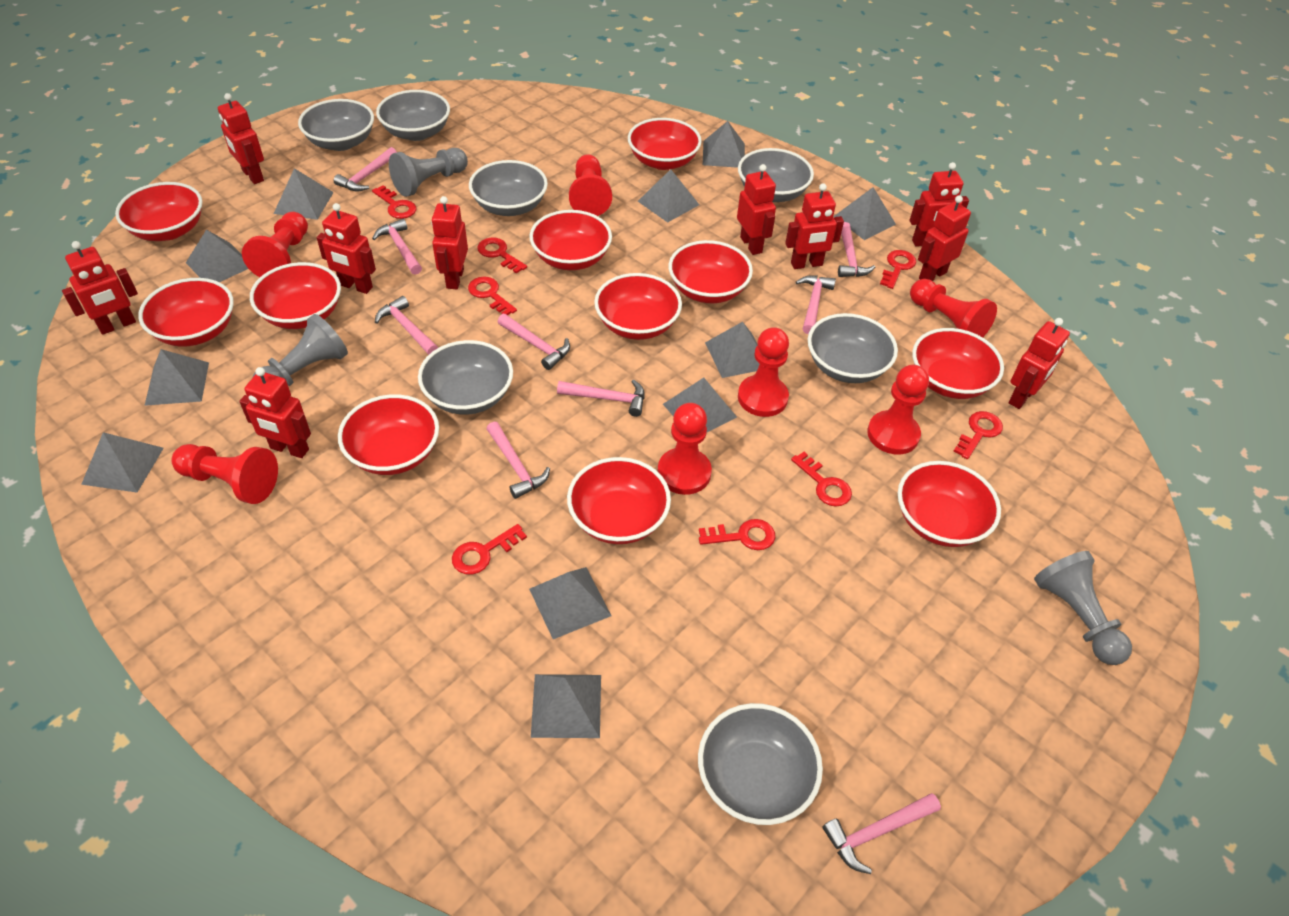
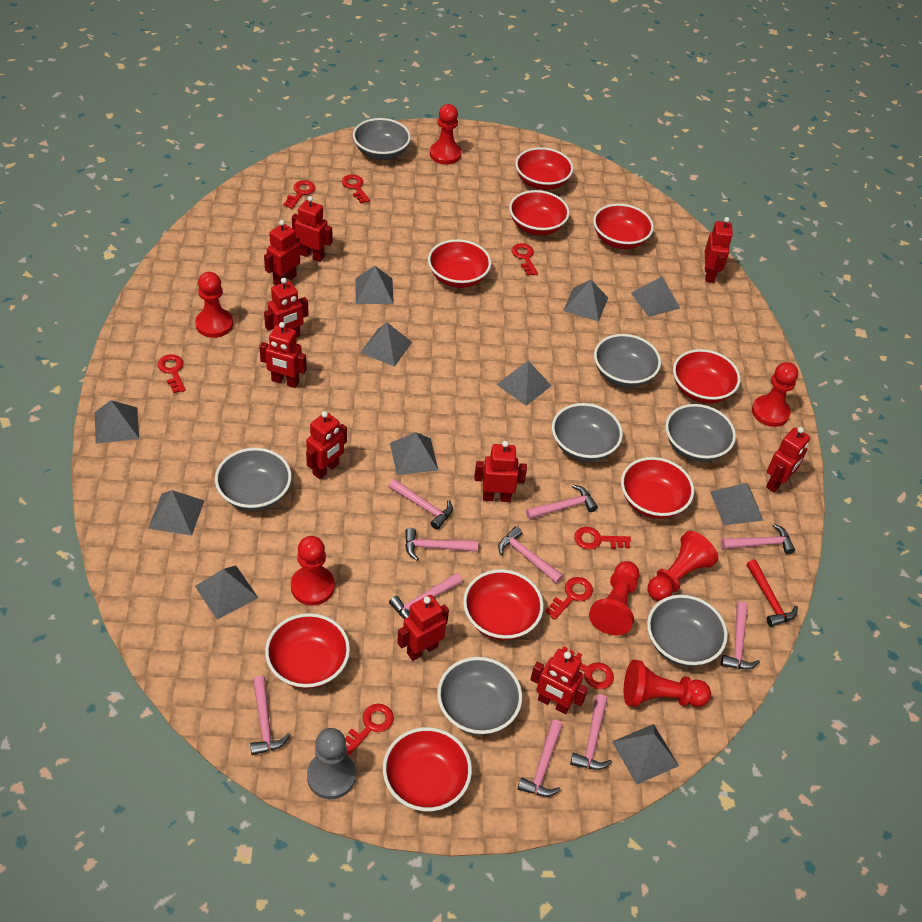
grey pawn: 3 -> 1
pink hammer: 9 -> 10
red bowl: 11 -> 9
red hammer: 0 -> 1

